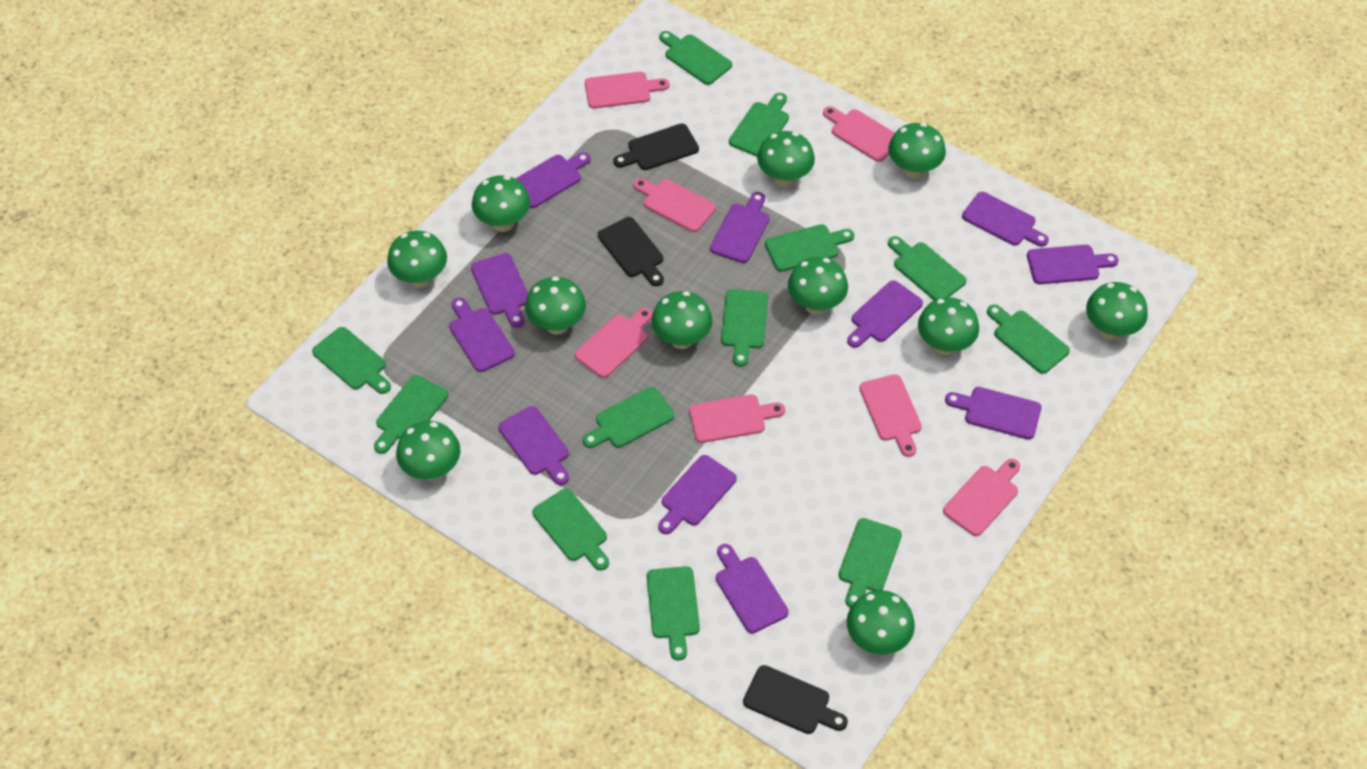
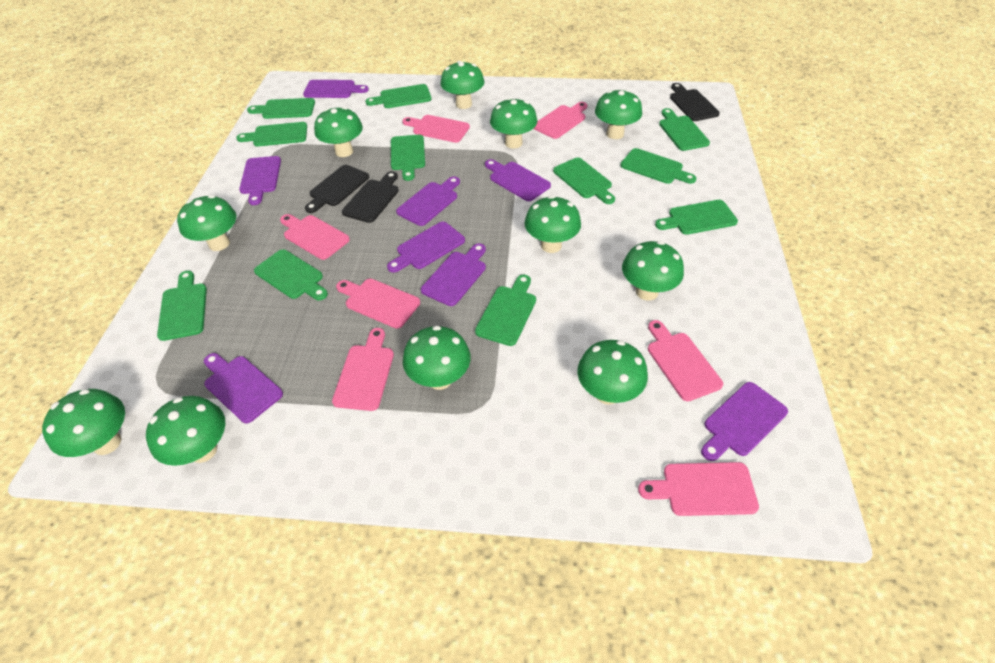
green cutting board: 12 -> 11
purple cutting board: 11 -> 8

